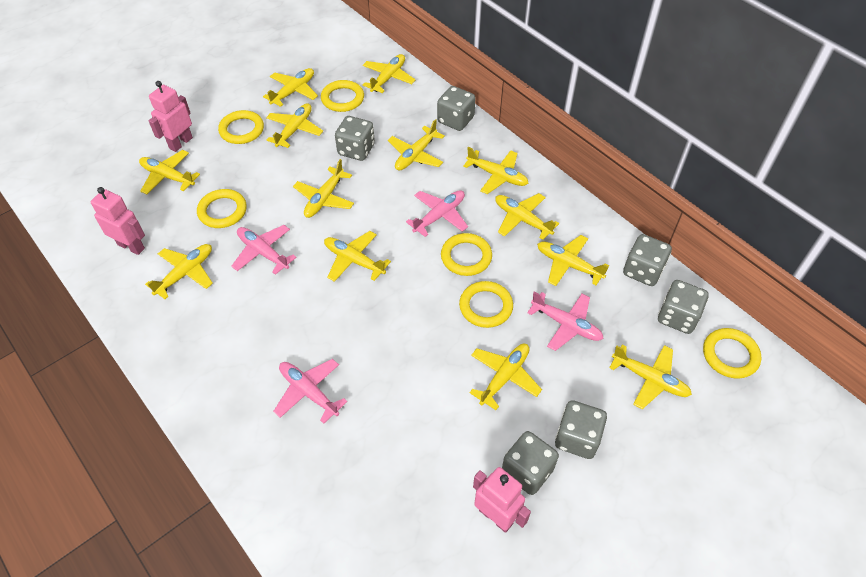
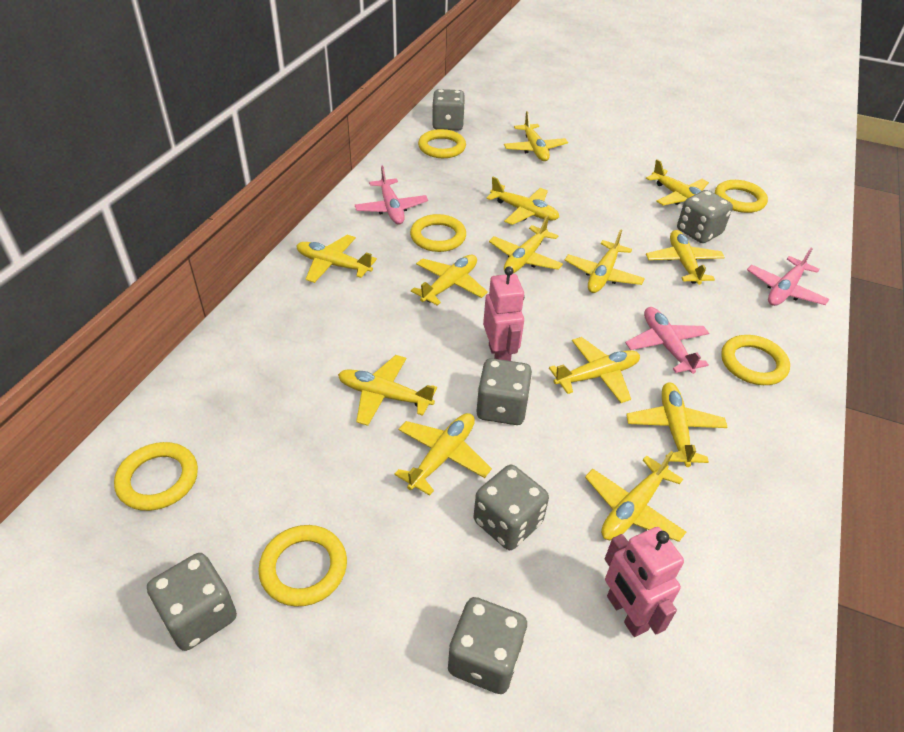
pink plane: 4 -> 3
pink robot: 3 -> 2

